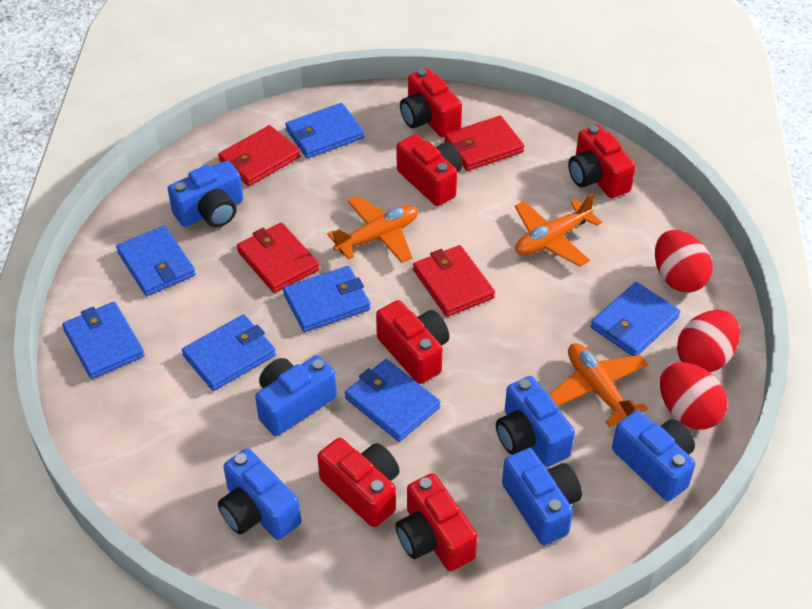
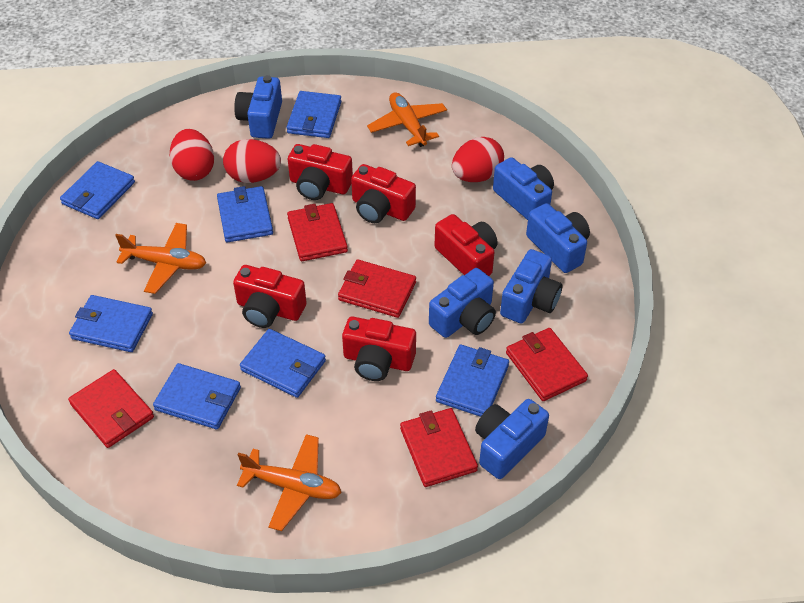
red camera: 6 -> 5
red wallet: 4 -> 5

